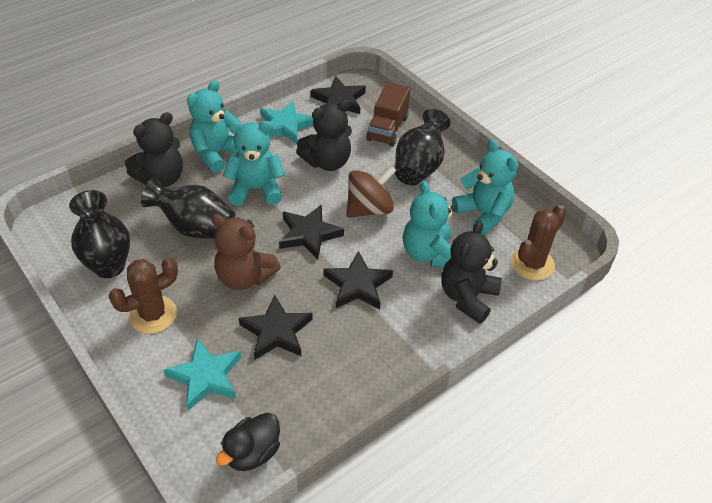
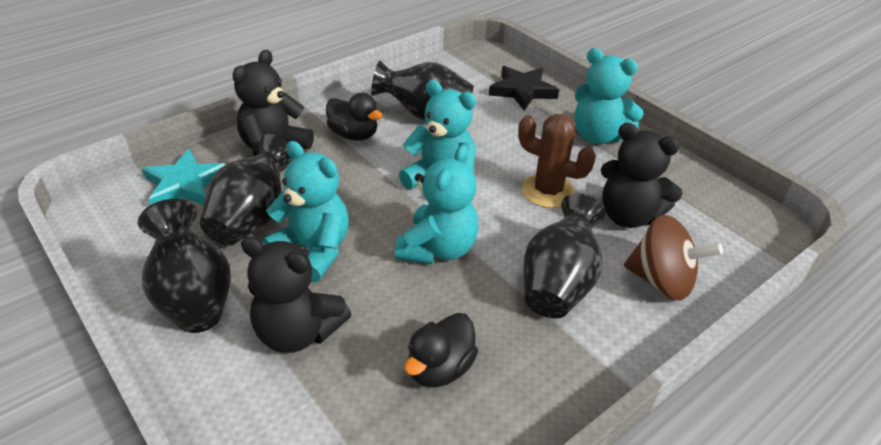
black duck: 1 -> 2
black star: 4 -> 1
black vase: 3 -> 4
brown cactus: 2 -> 1
brown teddy bear: 1 -> 0
brown truck: 1 -> 0
turquoise star: 2 -> 1

